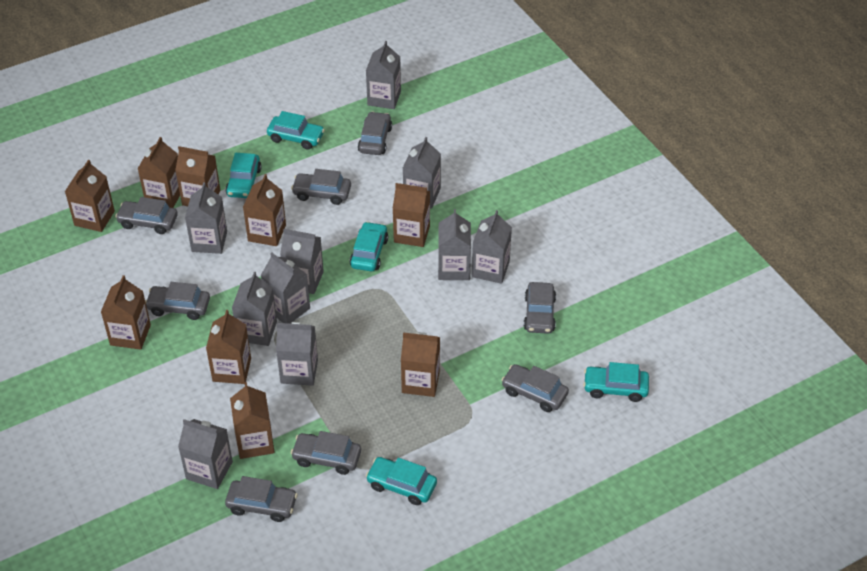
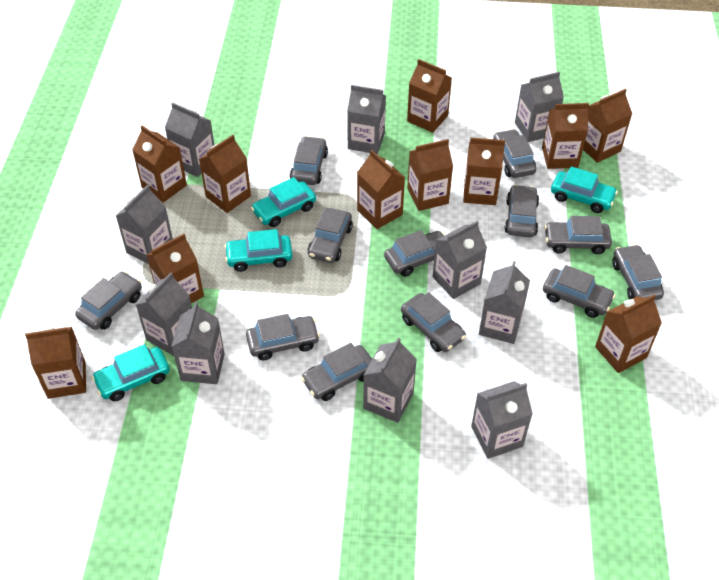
brown carton: 9 -> 11
grey car: 8 -> 12
turquoise car: 5 -> 4

